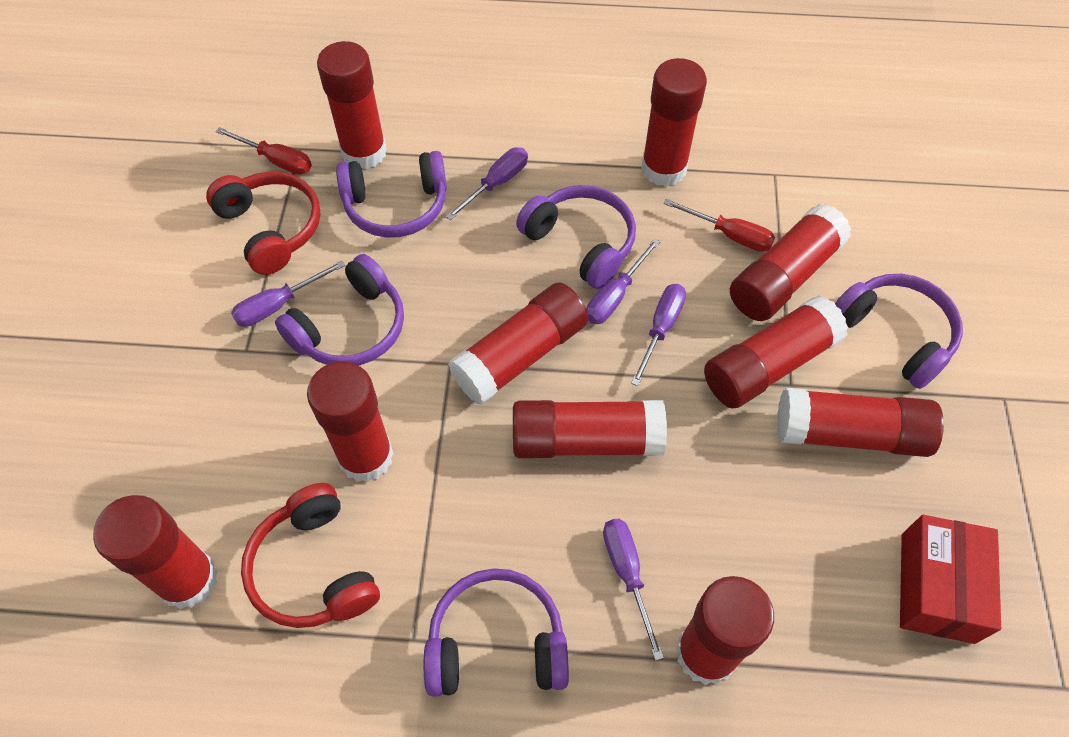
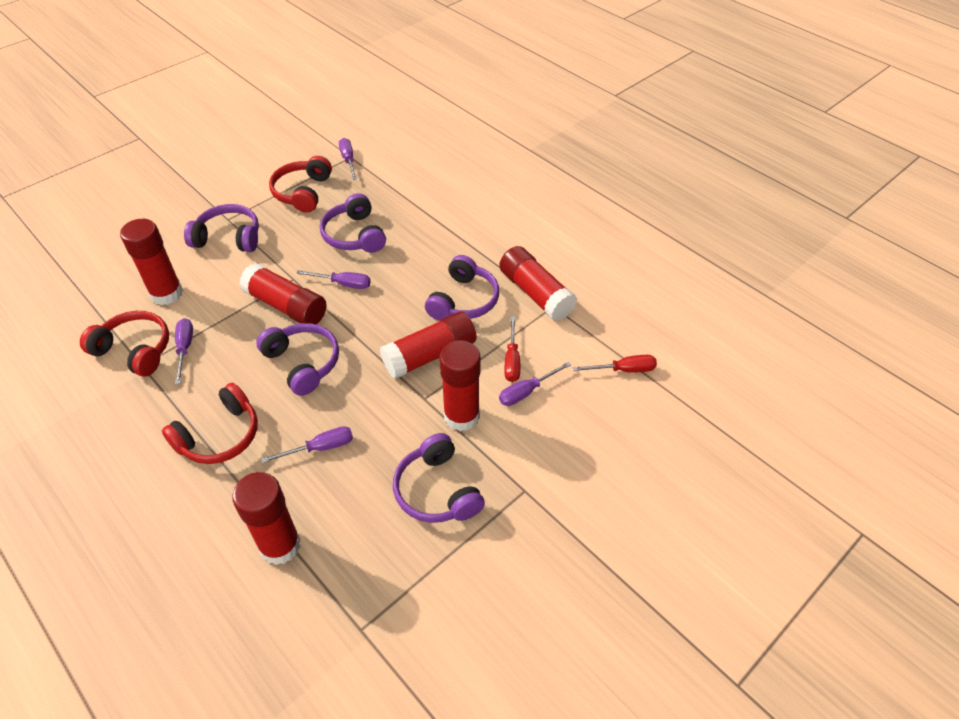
red box: 1 -> 0
red glue stick: 10 -> 6
red headphones: 2 -> 3

